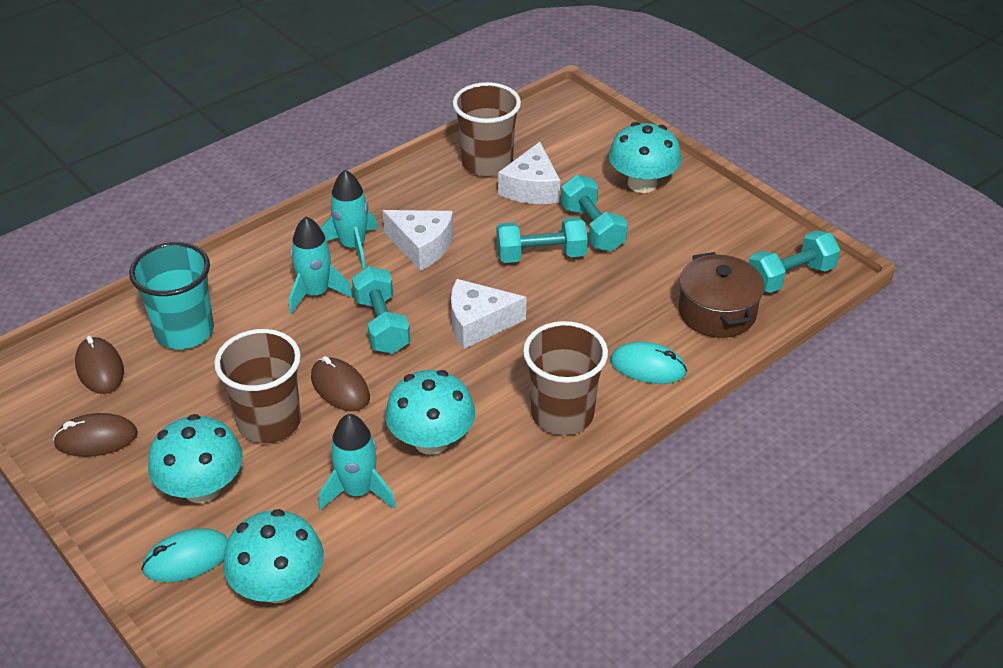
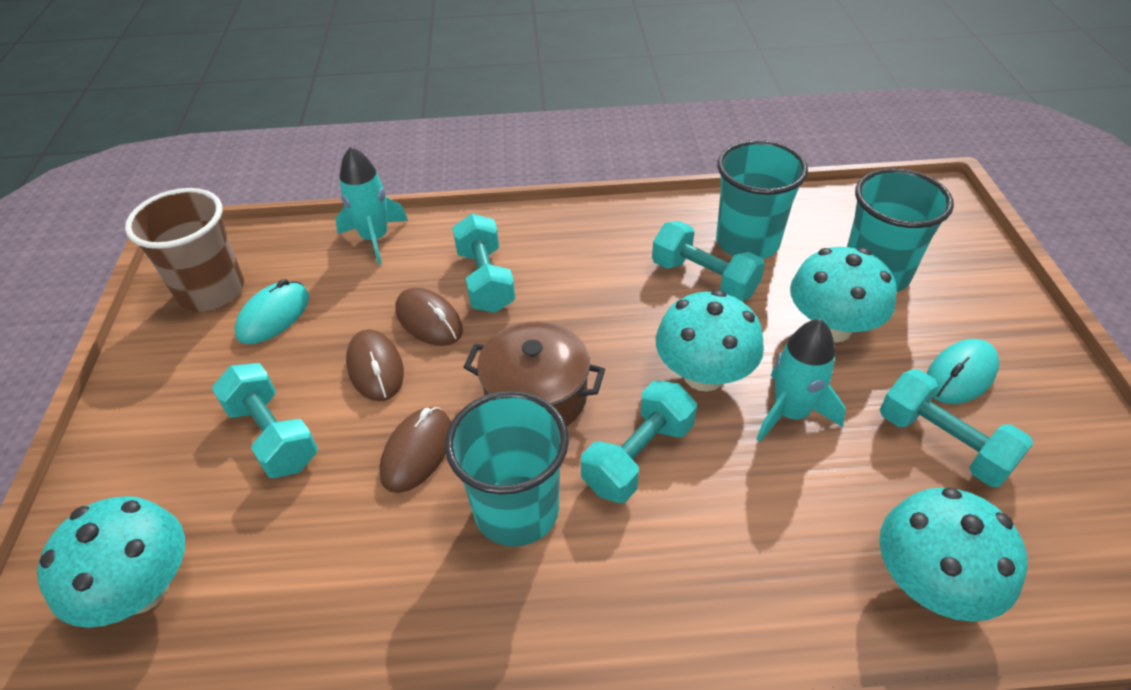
brown cup: 3 -> 1
turquoise cup: 1 -> 3
turquoise dumbbell: 4 -> 5
turquoise rocket: 3 -> 2
white cheese: 3 -> 0

